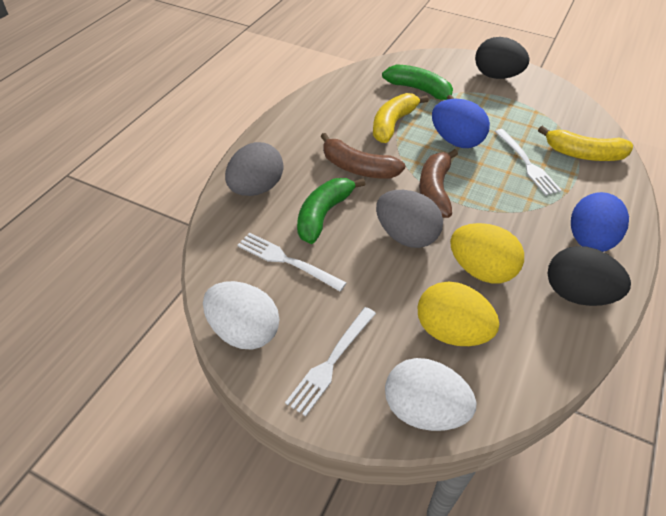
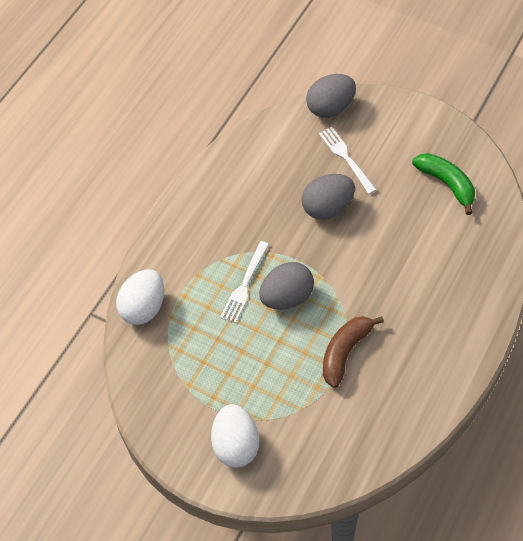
black egg: 2 -> 0
blue egg: 2 -> 0
brown banana: 2 -> 1
green banana: 2 -> 1
grey egg: 2 -> 3
white fork: 3 -> 2
yellow banana: 2 -> 0
yellow egg: 2 -> 0

